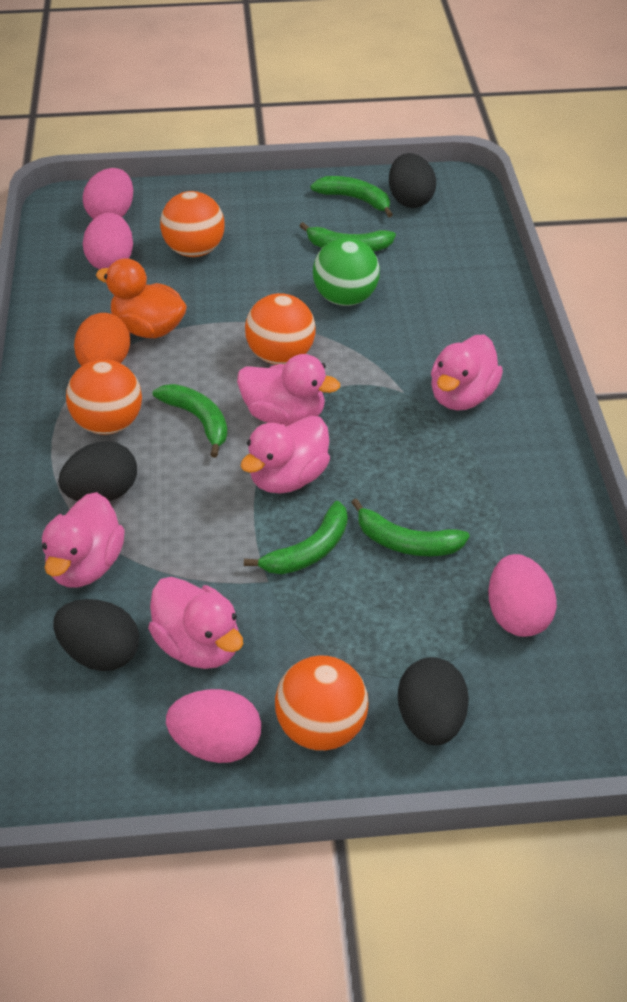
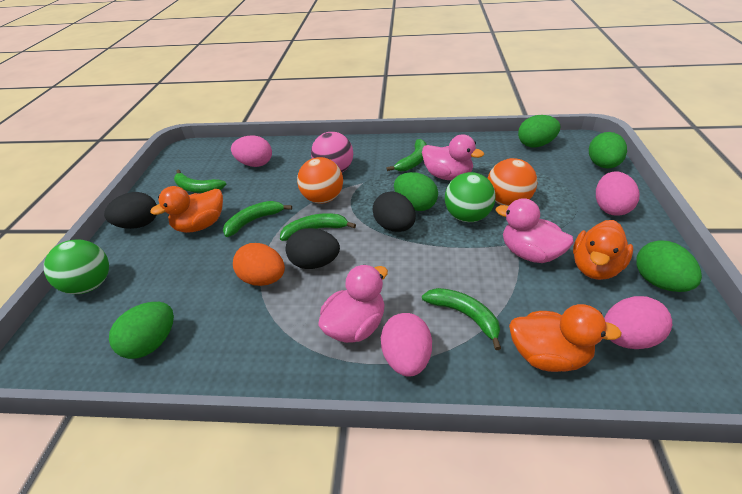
black egg: 4 -> 3
green ball: 1 -> 2
green egg: 0 -> 5
orange ball: 4 -> 2
orange duck: 1 -> 3
pink ball: 0 -> 1
pink duck: 5 -> 3

